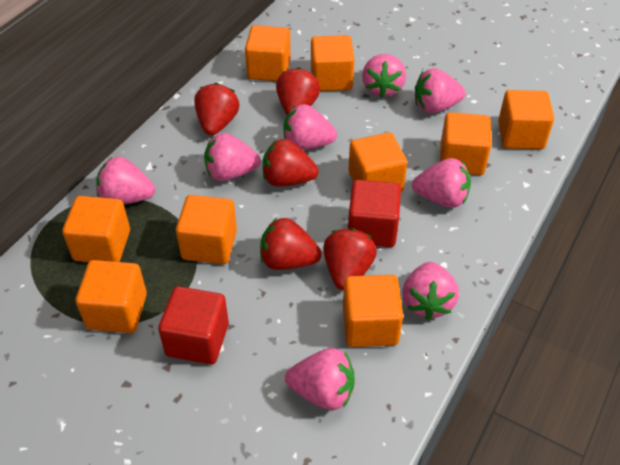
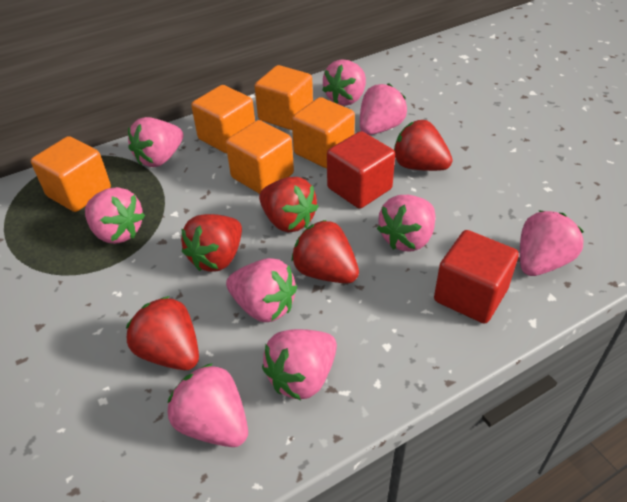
orange cube: 9 -> 5
pink strawberry: 8 -> 9

